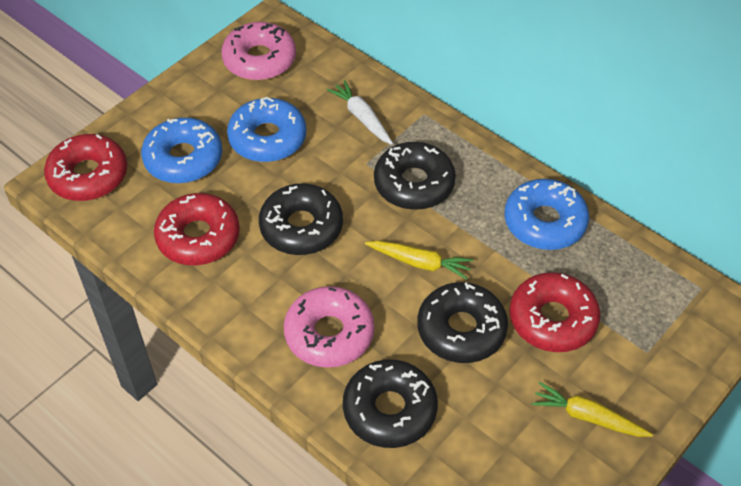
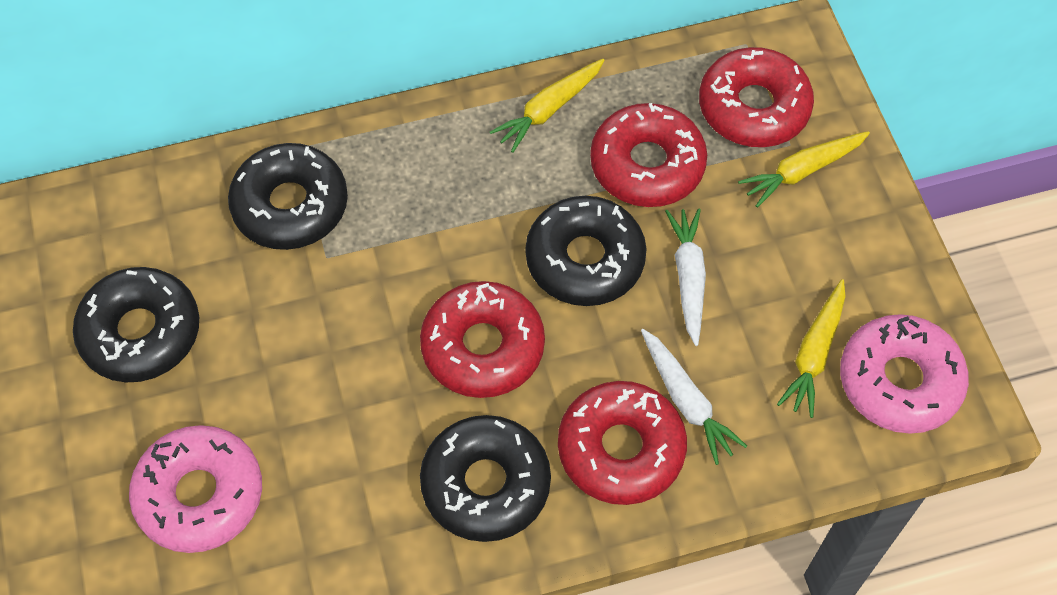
blue donut: 3 -> 0
red donut: 3 -> 4
white carrot: 1 -> 2
yellow carrot: 2 -> 3

